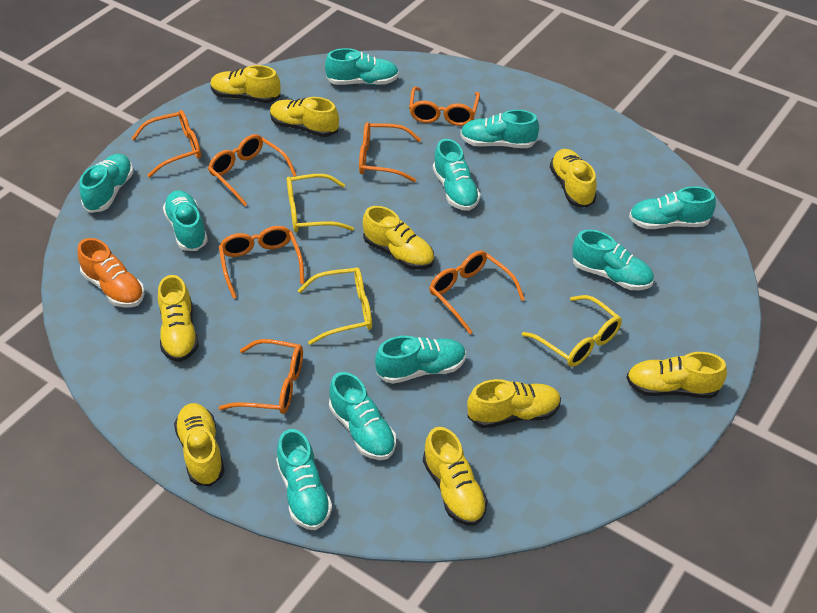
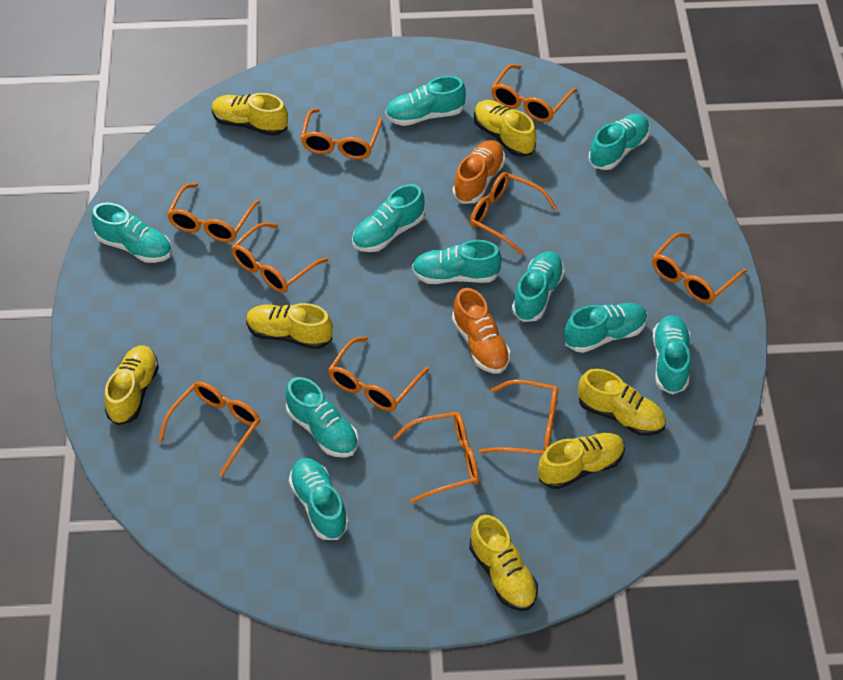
orange glasses: 7 -> 10
orange shoe: 1 -> 2
yellow glasses: 3 -> 0
yellow shoe: 9 -> 7

